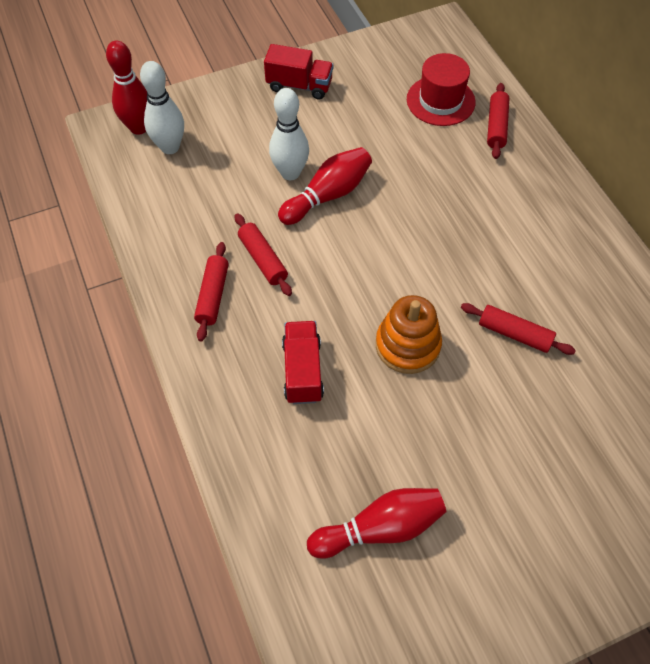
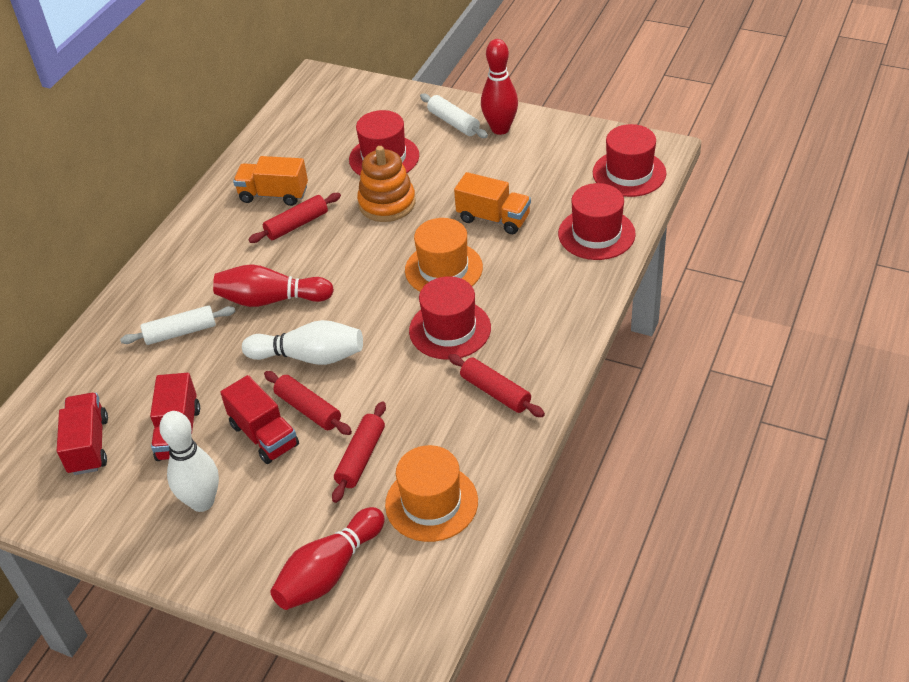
orange hat: 0 -> 2
orange truck: 0 -> 2
red hat: 1 -> 4
red truck: 2 -> 3
white rolling pin: 0 -> 2

